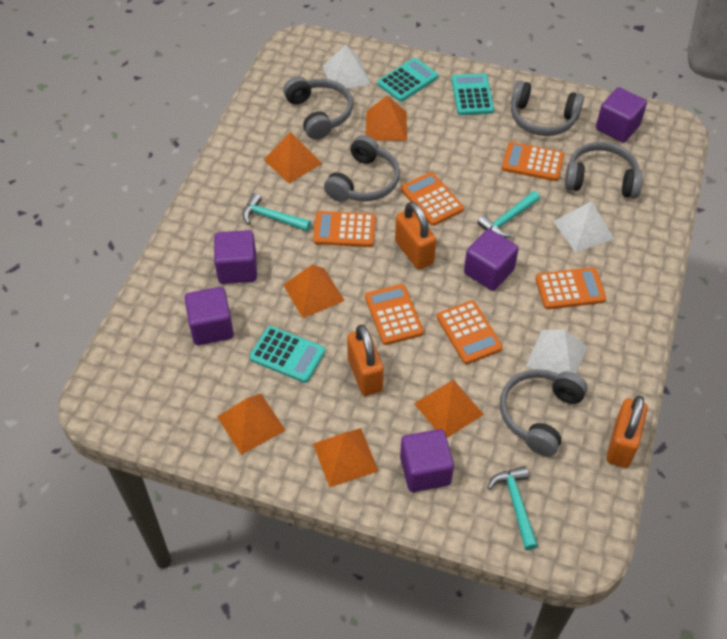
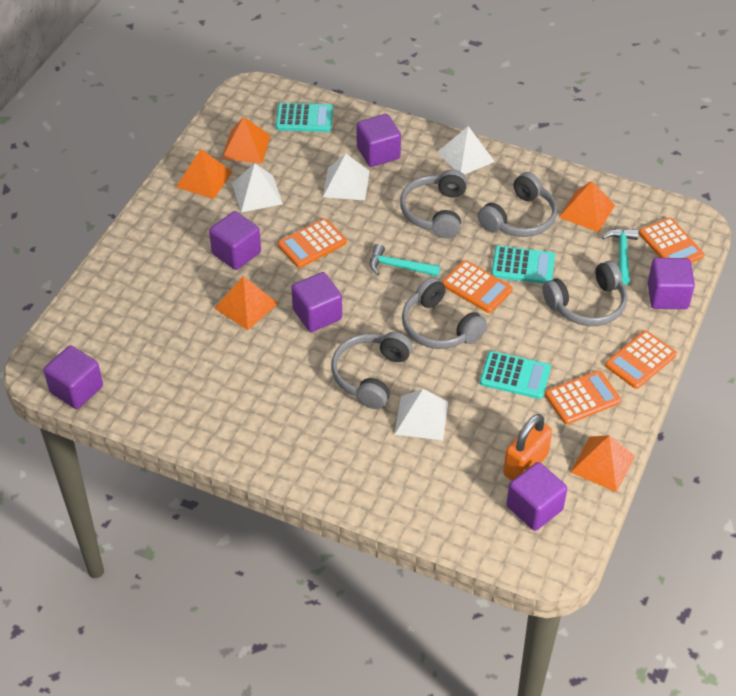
orange calculator: 6 -> 5
orange padlock: 3 -> 1
orange pyramid: 6 -> 5
purple cube: 5 -> 6
turquoise hammer: 3 -> 2
white pyramid: 3 -> 4

